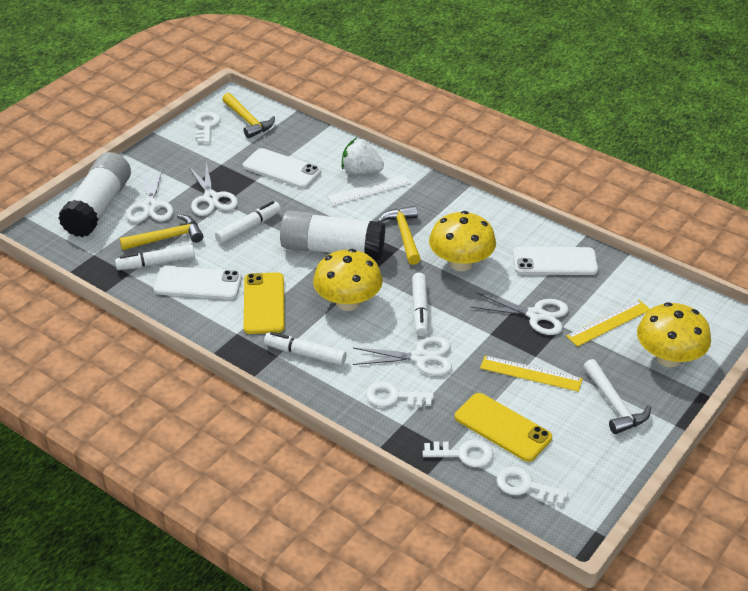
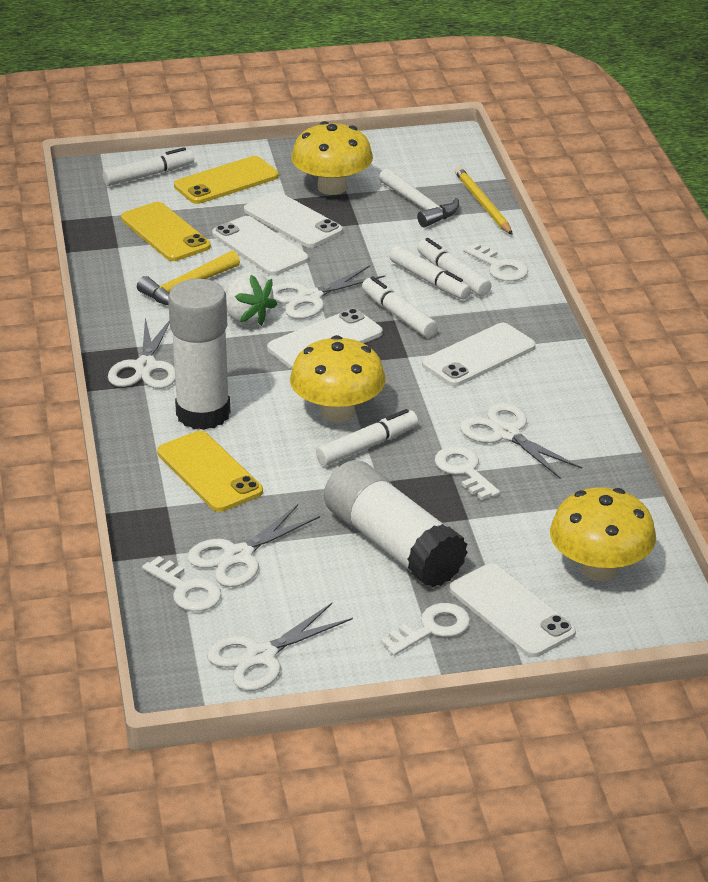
white marker: 4 -> 5
white phone: 3 -> 5
white ruler: 1 -> 0
white scissors: 4 -> 5
yellow hammer: 3 -> 1
yellow pencil: 0 -> 1
yellow phone: 2 -> 3
yellow ruler: 2 -> 0

